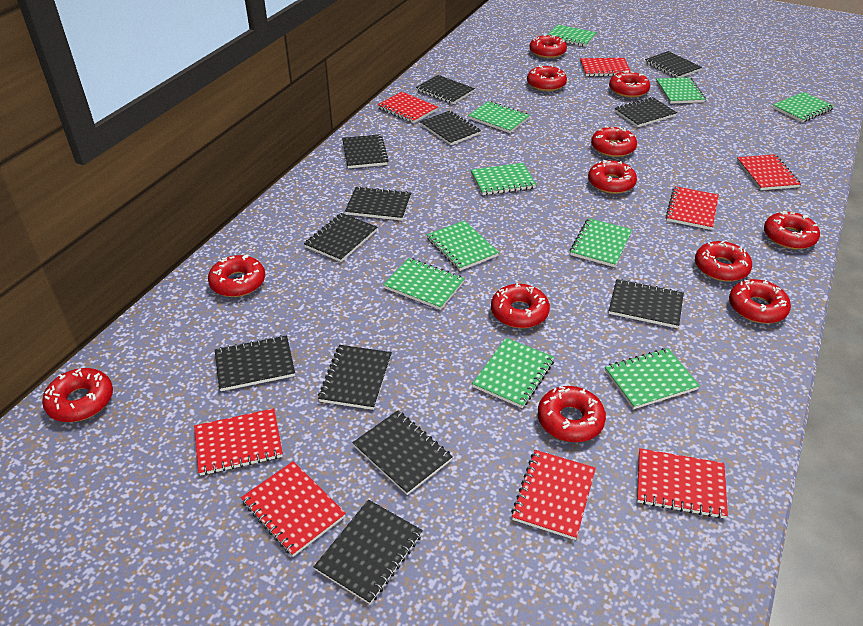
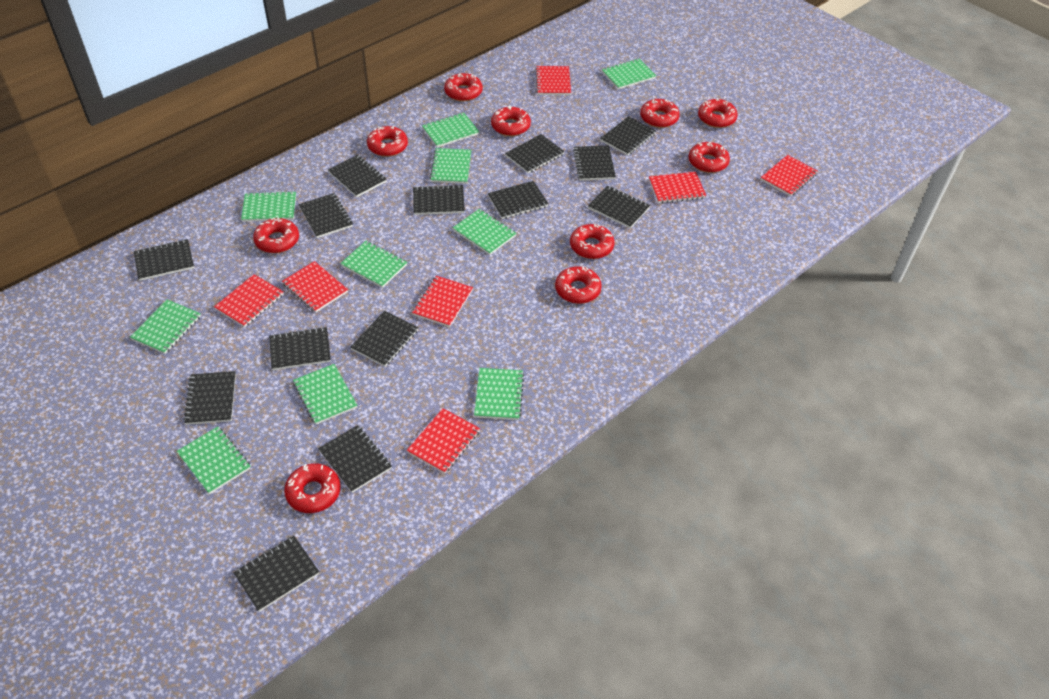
black notebook: 12 -> 14
red donut: 12 -> 10
red notebook: 8 -> 7

